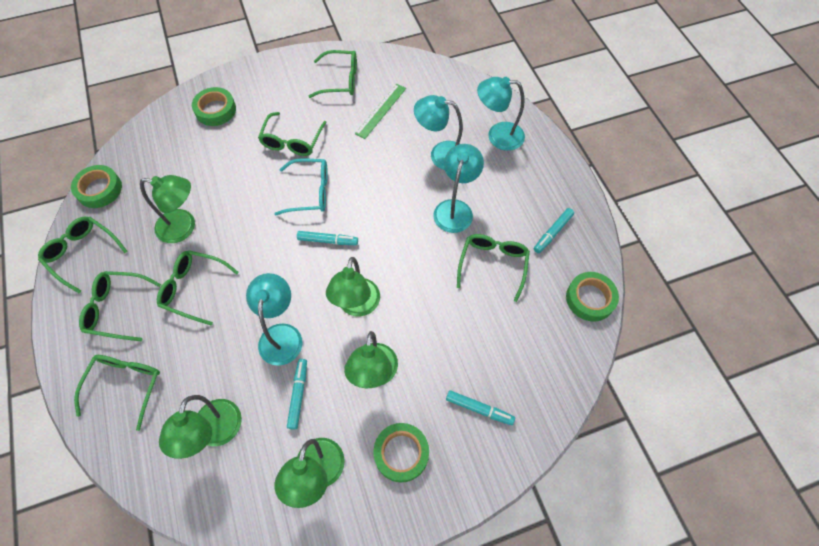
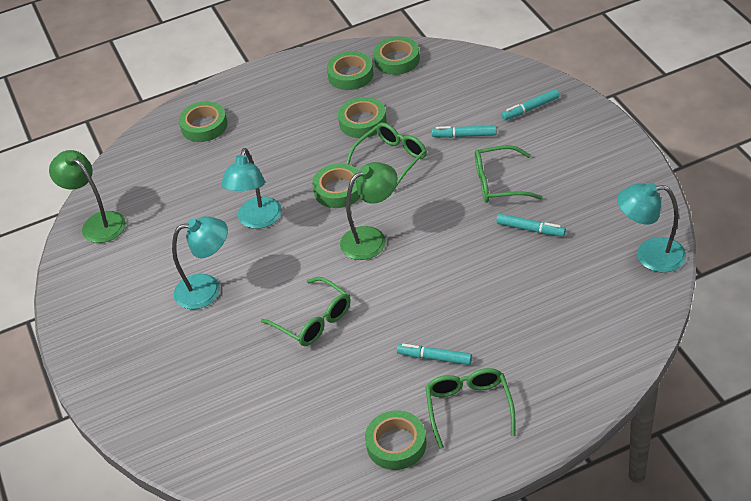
green glasses: 7 -> 4
green lamp: 5 -> 2
green ruler: 1 -> 0
green tape: 4 -> 6
turquoise glasses: 1 -> 0
turquoise lamp: 4 -> 3

